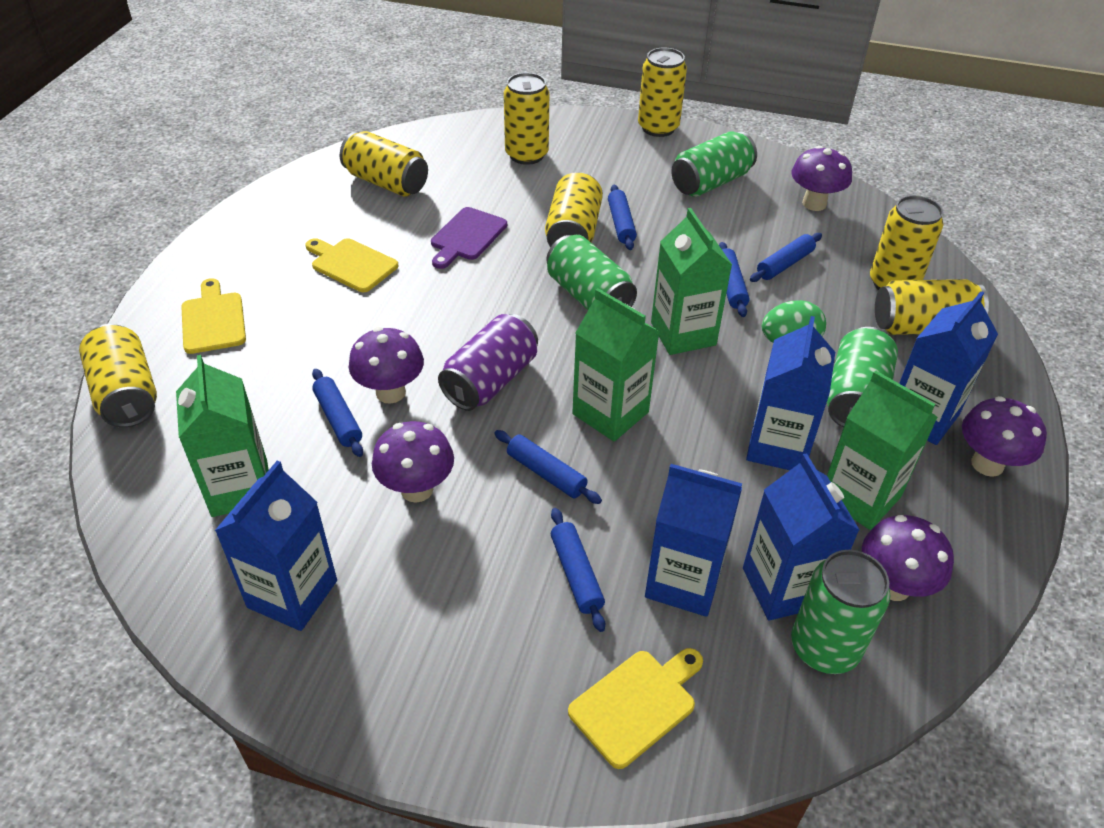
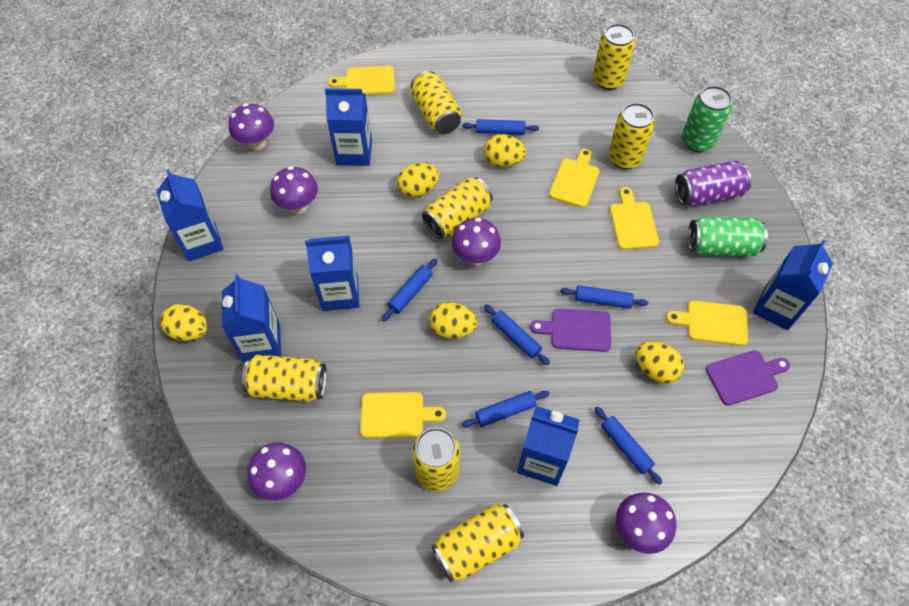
blue carton: 5 -> 6
green can: 4 -> 2
green carton: 4 -> 0
green egg: 1 -> 0
purple cutting board: 1 -> 2
yellow cutting board: 3 -> 5
yellow egg: 0 -> 5

